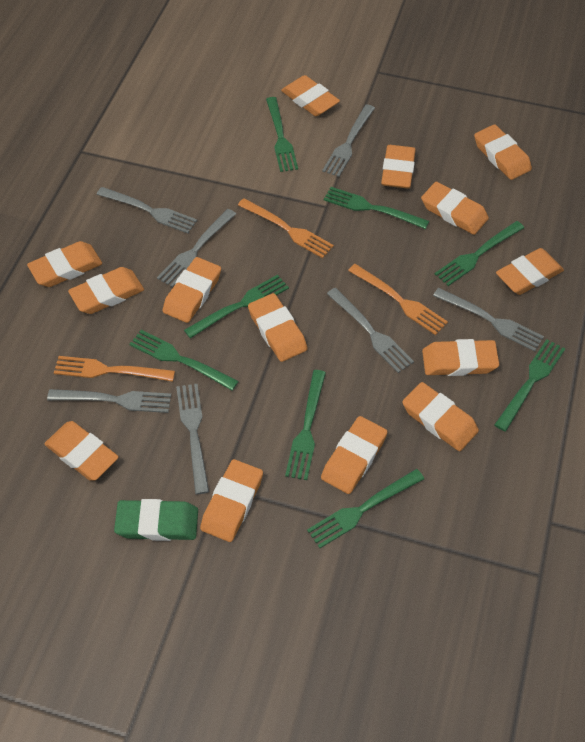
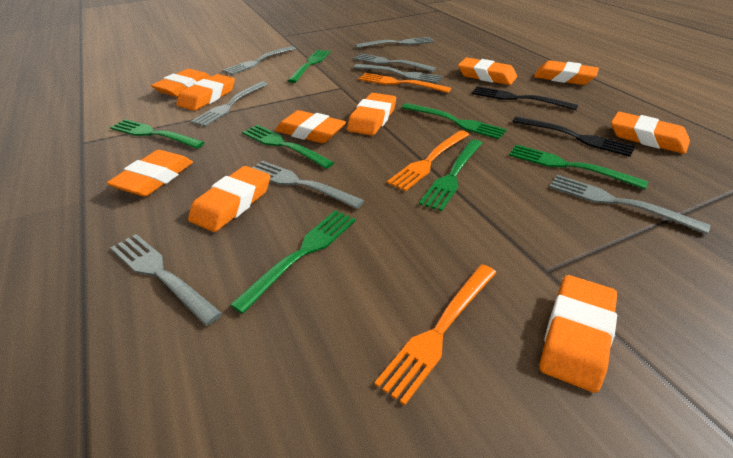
black fork: 0 -> 2
green eraser: 1 -> 0
green fork: 8 -> 7
grey fork: 7 -> 8
orange eraser: 14 -> 10

